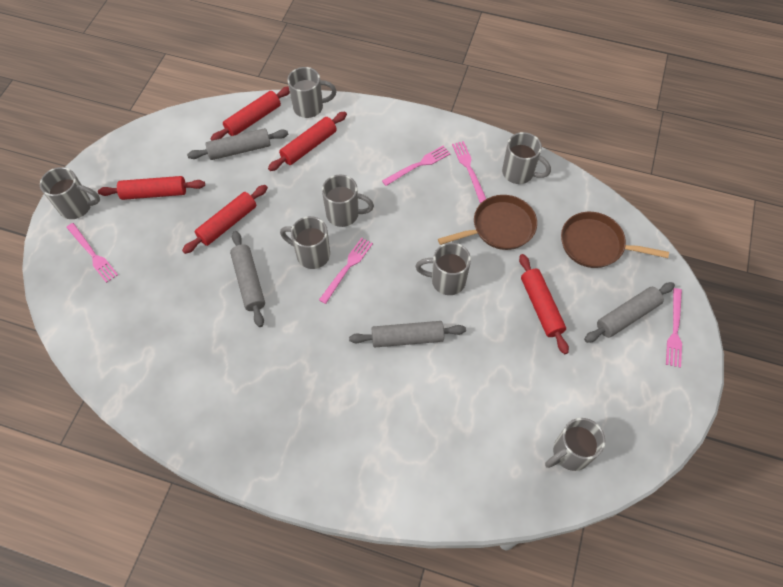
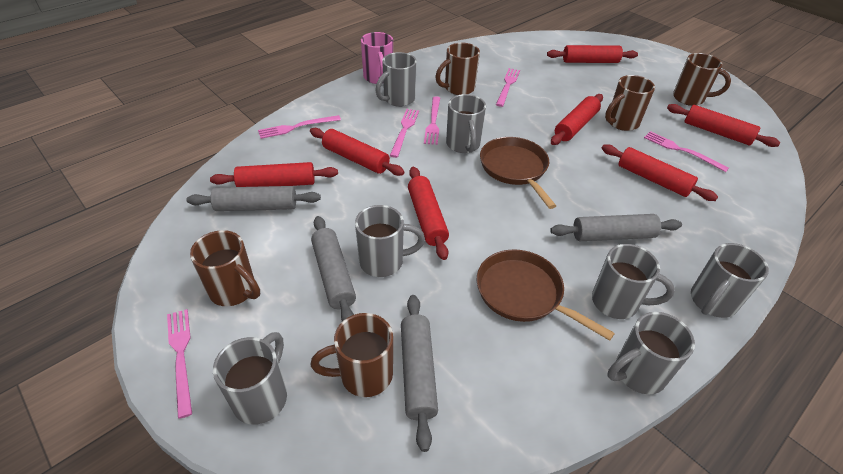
brown mug: 0 -> 5
pink fork: 5 -> 6
pink mug: 0 -> 1
red rolling pin: 5 -> 7

